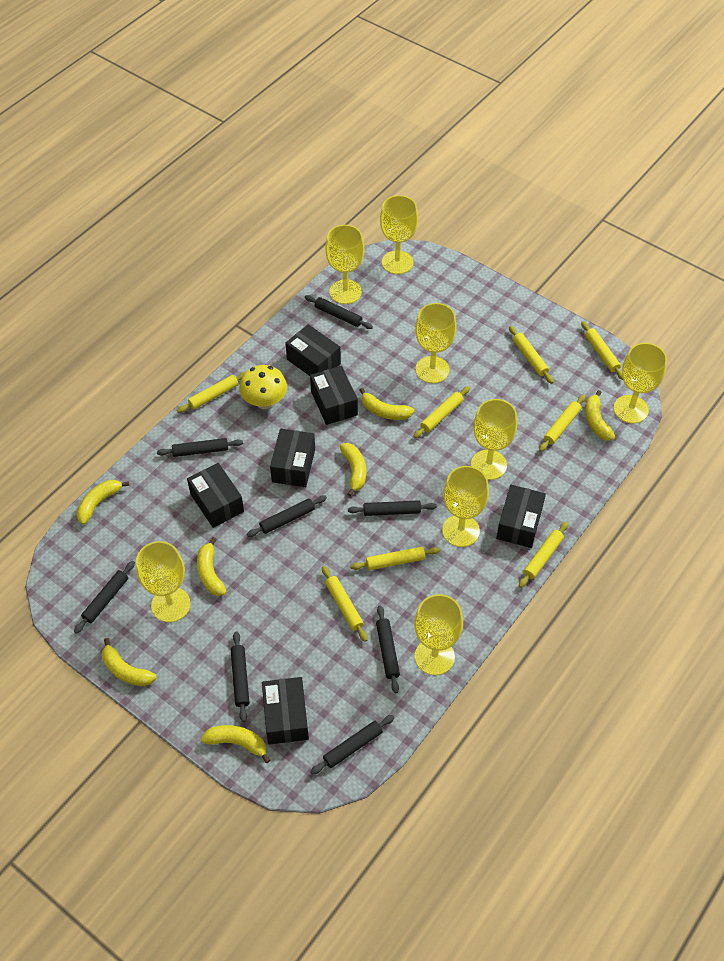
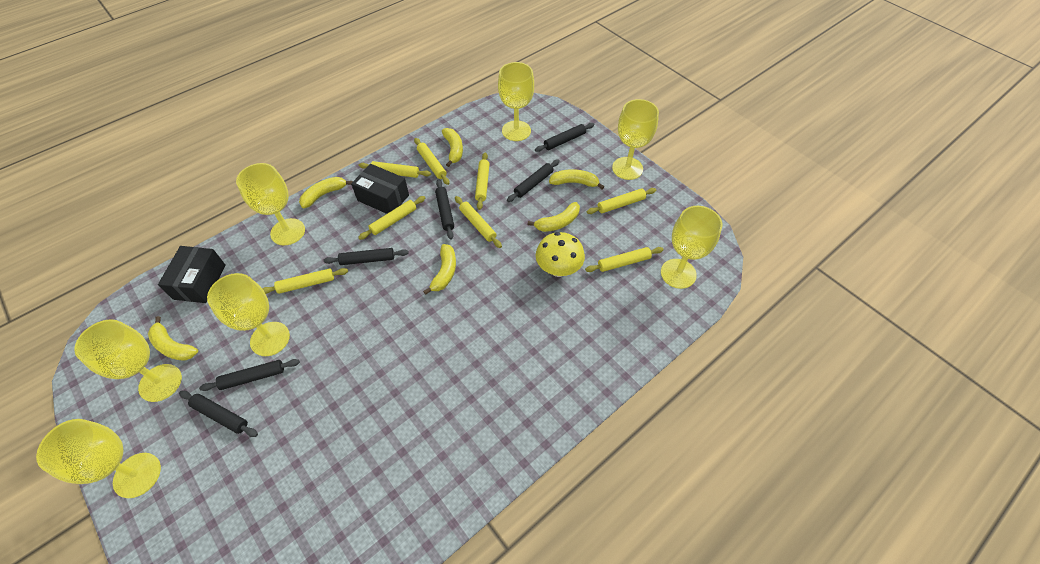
black box: 6 -> 2
black rolling pin: 8 -> 6
yellow banana: 7 -> 6
yellow goblet: 8 -> 7

